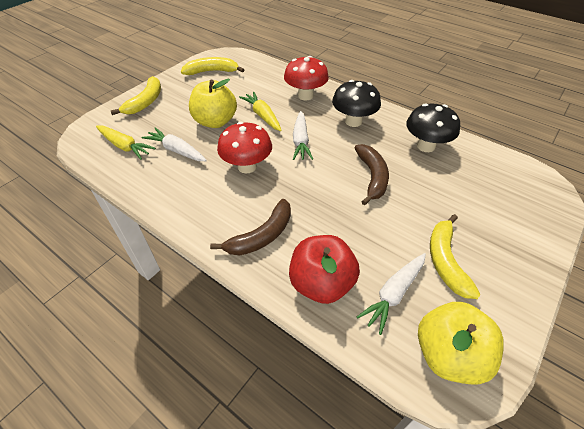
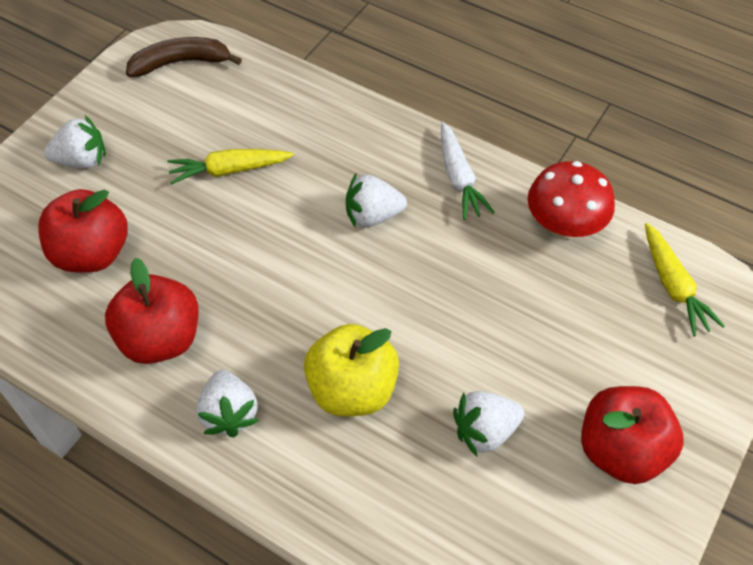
black mushroom: 2 -> 0
brown banana: 2 -> 1
red apple: 1 -> 3
red mushroom: 2 -> 1
white carrot: 3 -> 1
white strawberry: 0 -> 4
yellow apple: 2 -> 1
yellow banana: 3 -> 0

